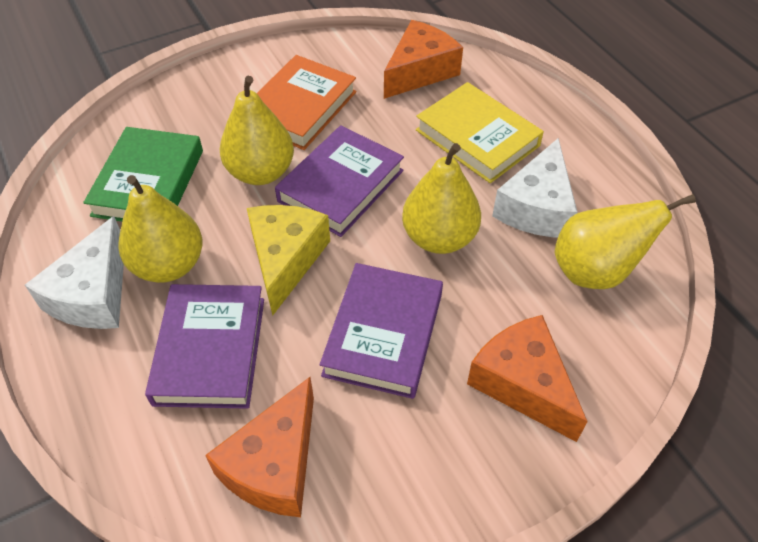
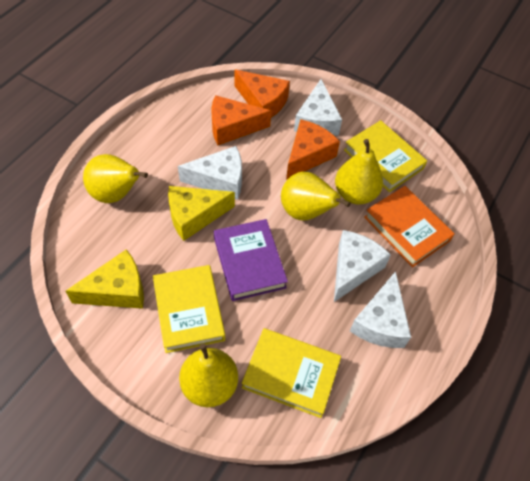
green book: 1 -> 0
purple book: 3 -> 1
white cheese: 2 -> 4
yellow book: 1 -> 3
yellow cheese: 1 -> 2

